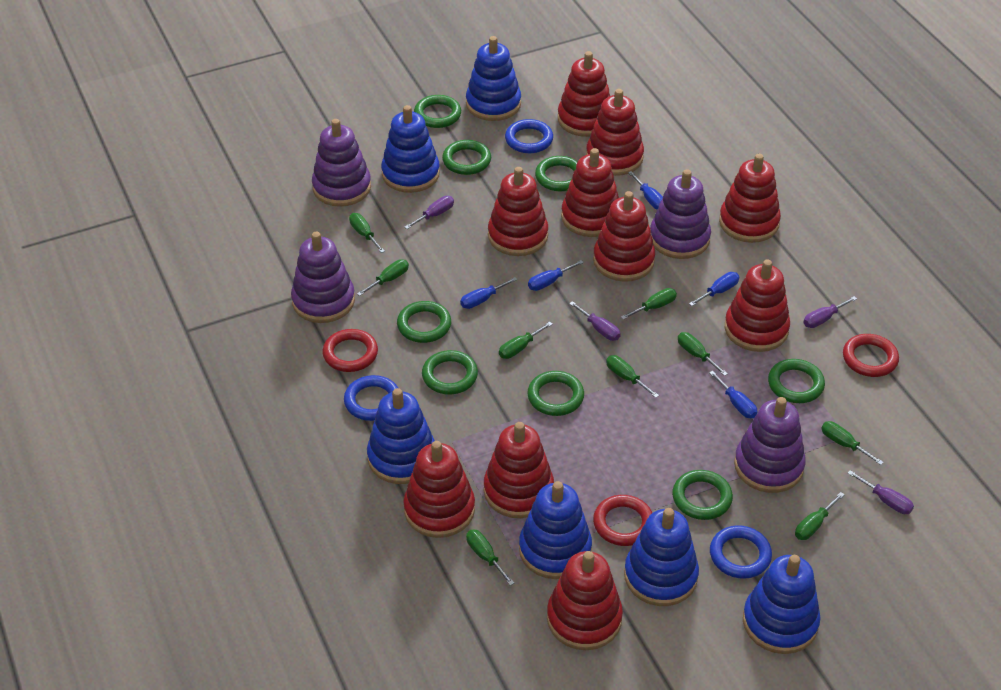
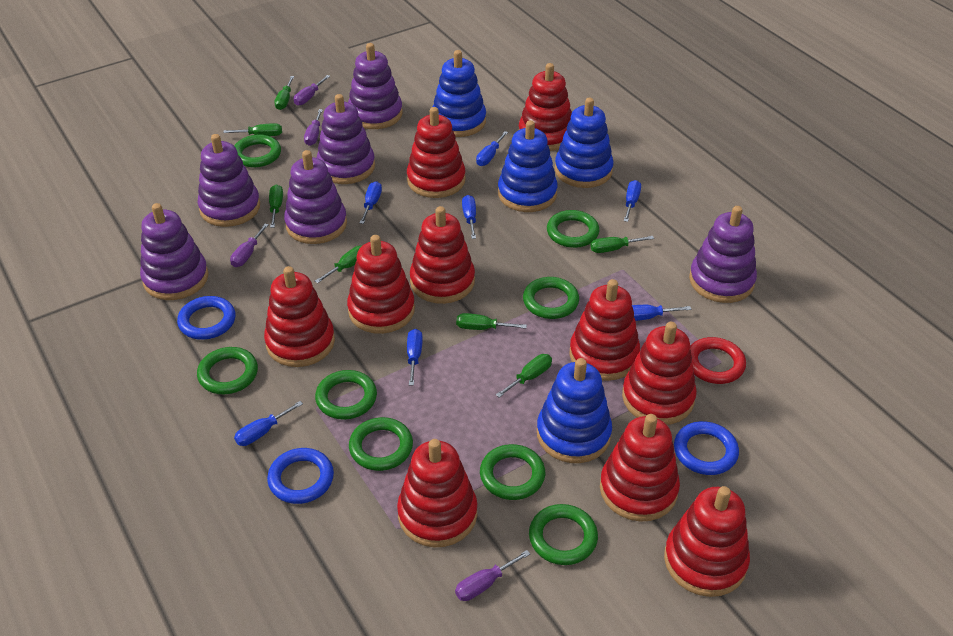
blue screwdriver: 5 -> 7
blue stacking toy: 6 -> 4
green screwdriver: 9 -> 7
purple stacking toy: 4 -> 6
red ring: 3 -> 1

